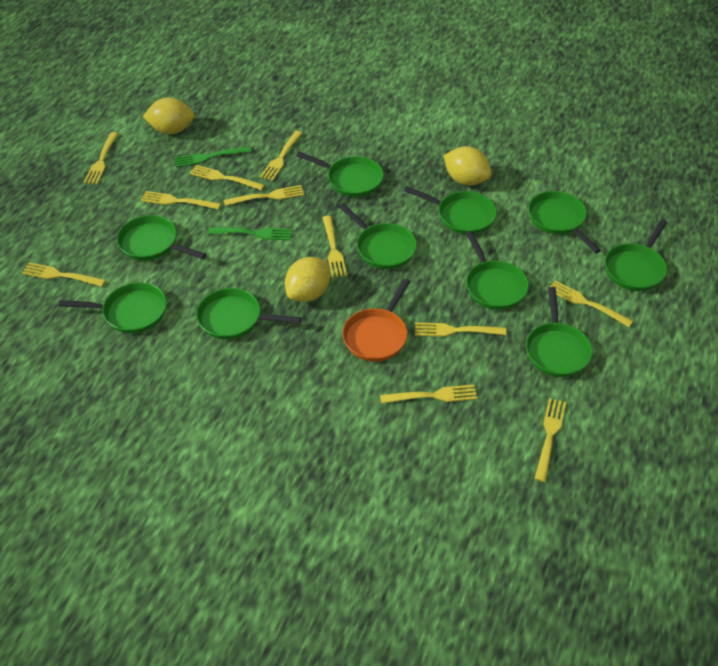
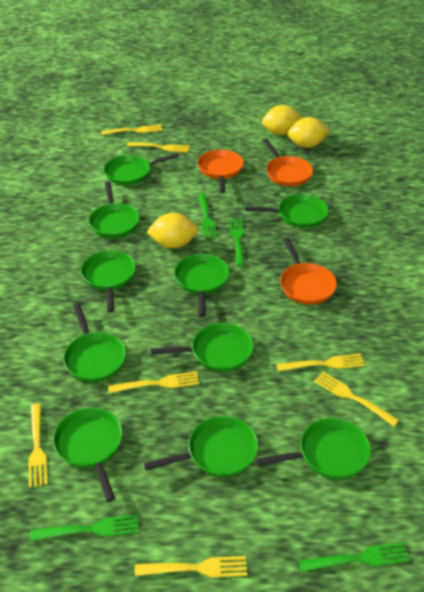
green fork: 2 -> 4
orange pan: 1 -> 3
yellow fork: 11 -> 7

